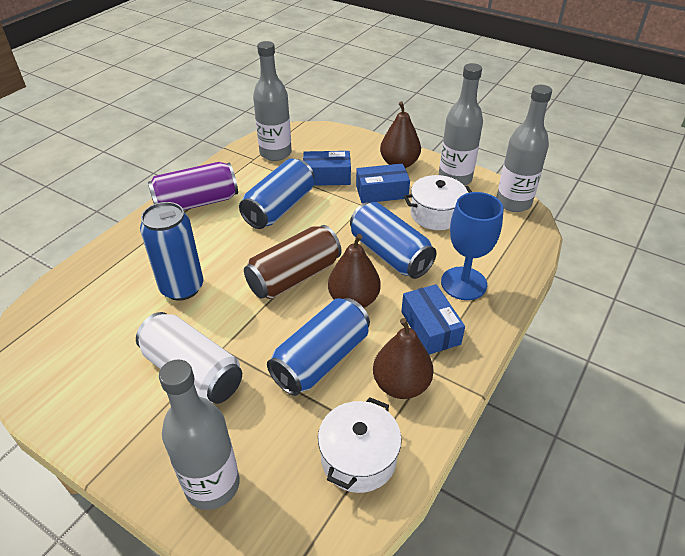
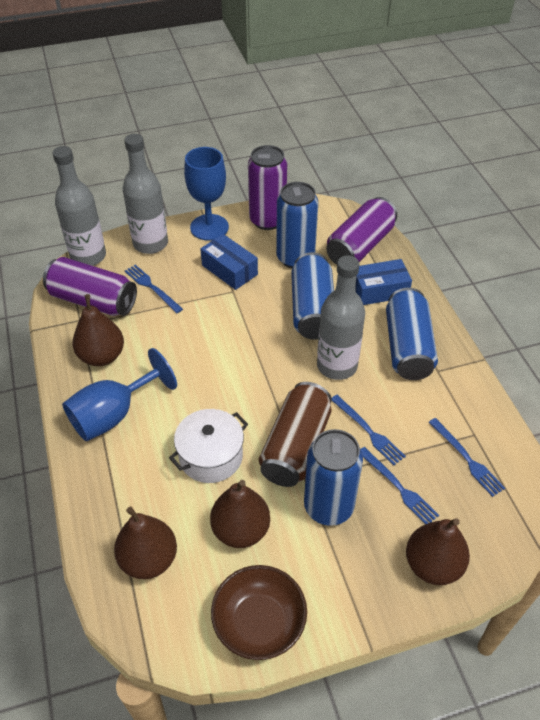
blue box: 3 -> 2
blue fork: 0 -> 4
blue goblet: 1 -> 2
brown bowl: 0 -> 1
brown pear: 3 -> 4
grey bottle: 4 -> 3
purple can: 1 -> 3
white can: 1 -> 0
white pot: 2 -> 1

